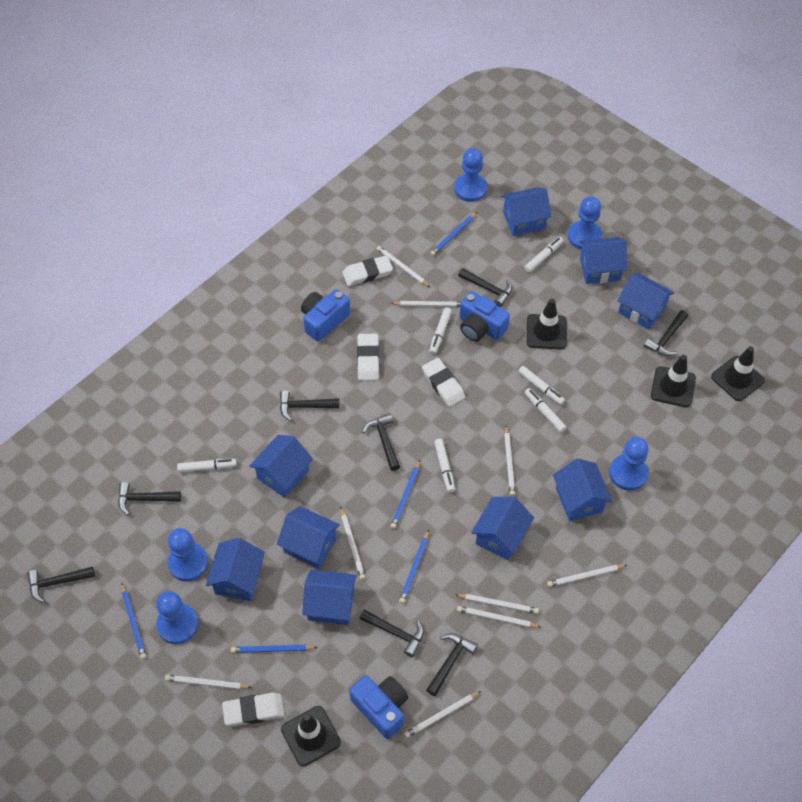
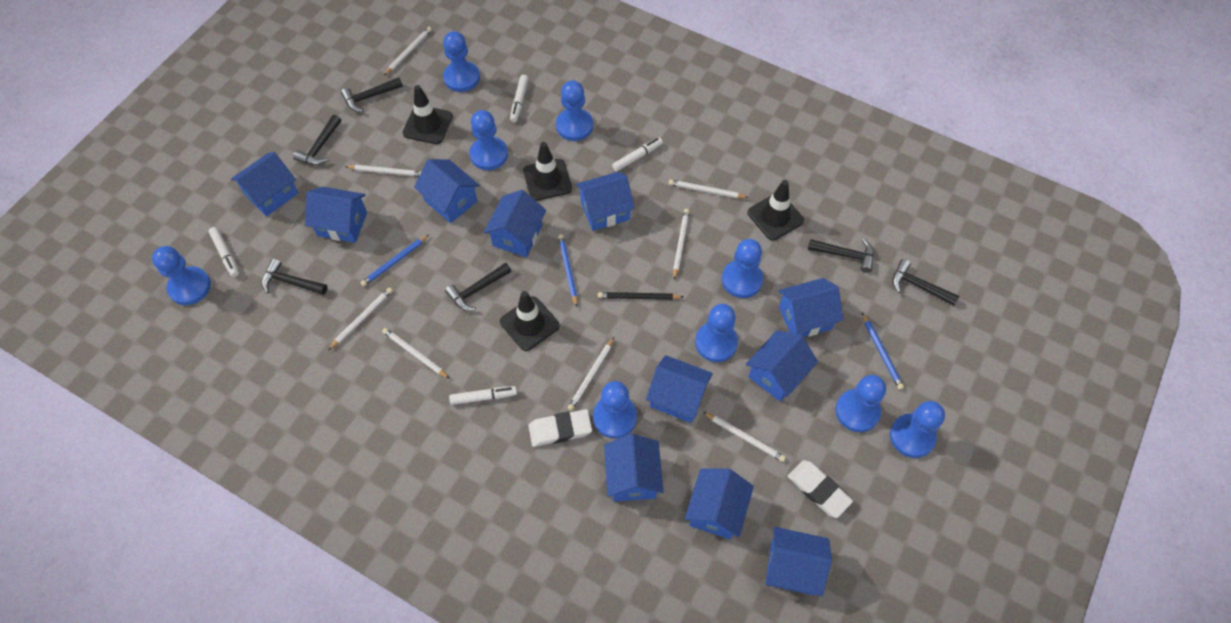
black hammer: 8 -> 6
black pencil: 0 -> 1
blue camera: 3 -> 0
blue house: 9 -> 11
blue pawn: 5 -> 9
blue pencil: 5 -> 3
white eraser: 4 -> 2
white marker: 6 -> 4
white pencil: 9 -> 8

